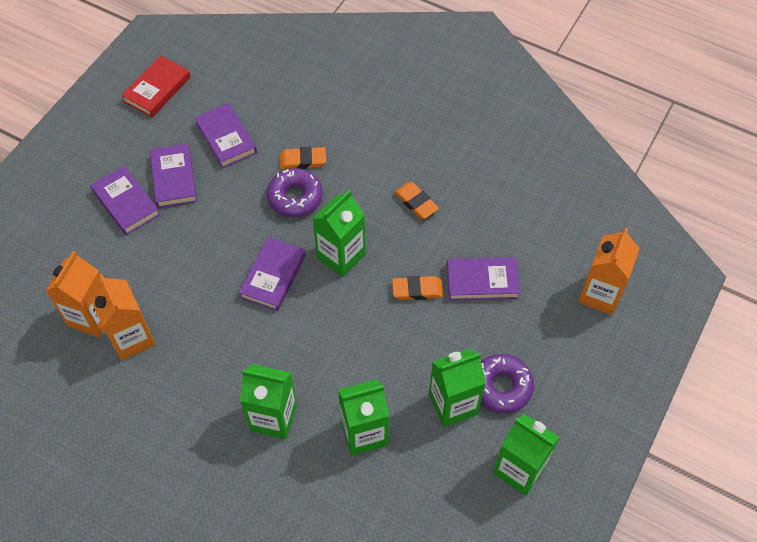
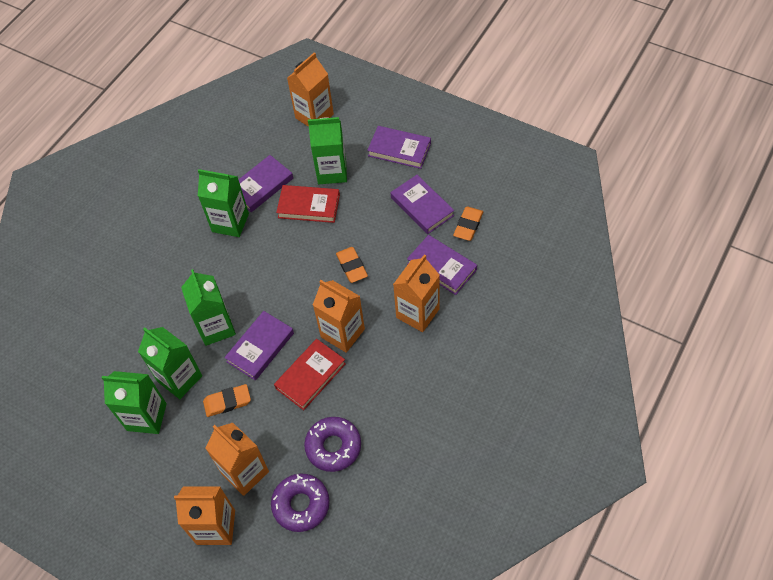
orange carton: 3 -> 5
red book: 1 -> 2

